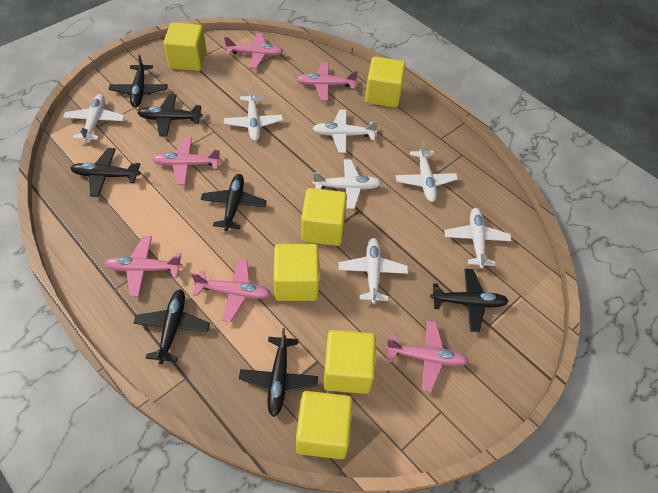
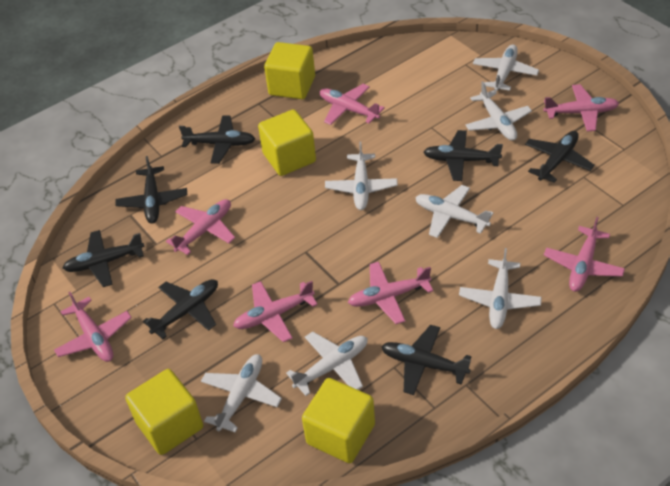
pink plane: 6 -> 7
yellow cube: 6 -> 4

